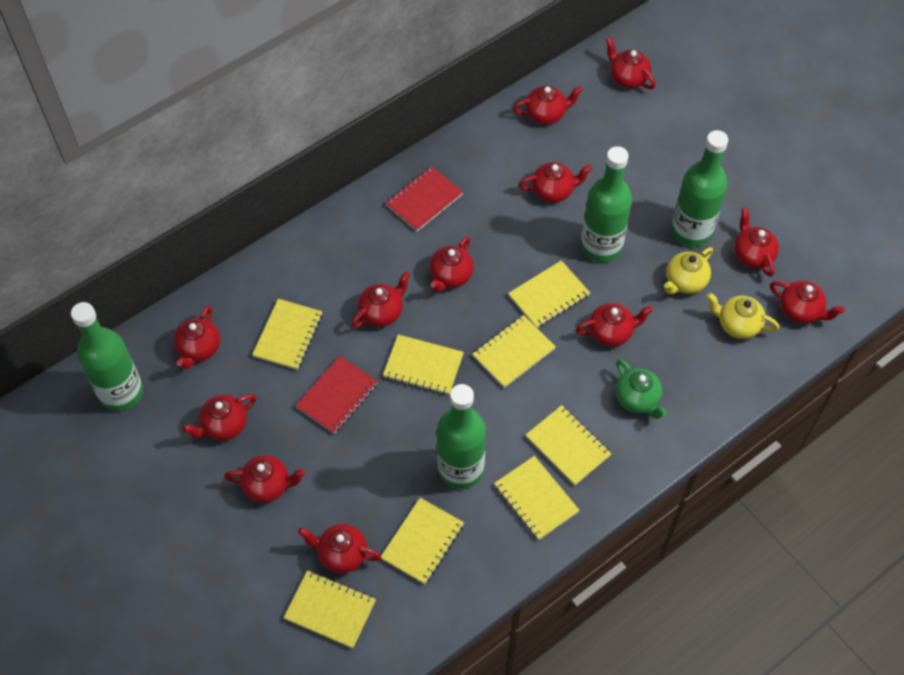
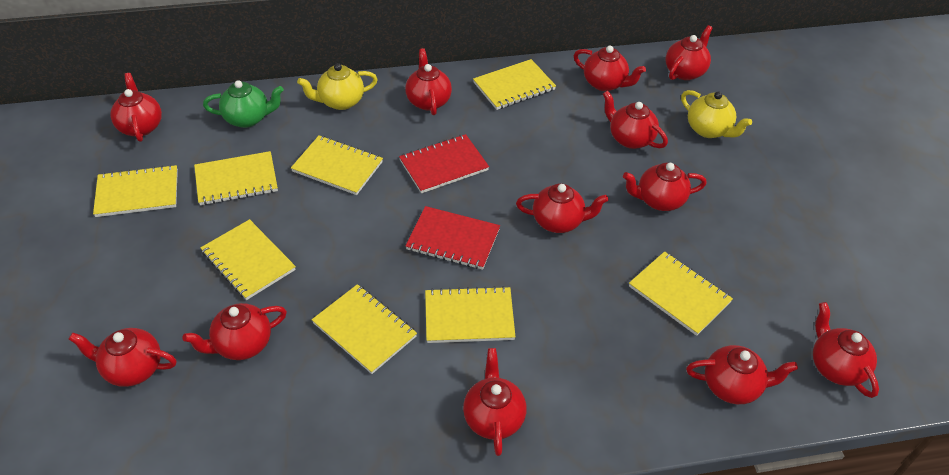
green bottle: 4 -> 0

